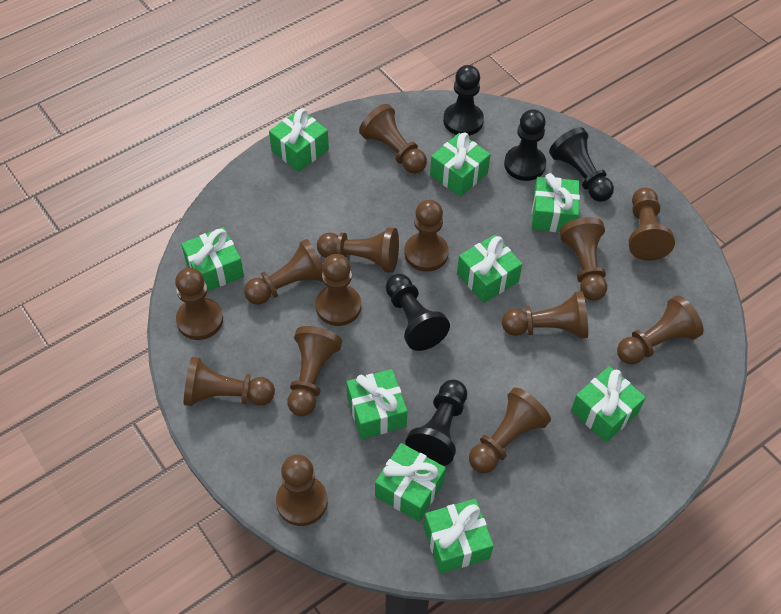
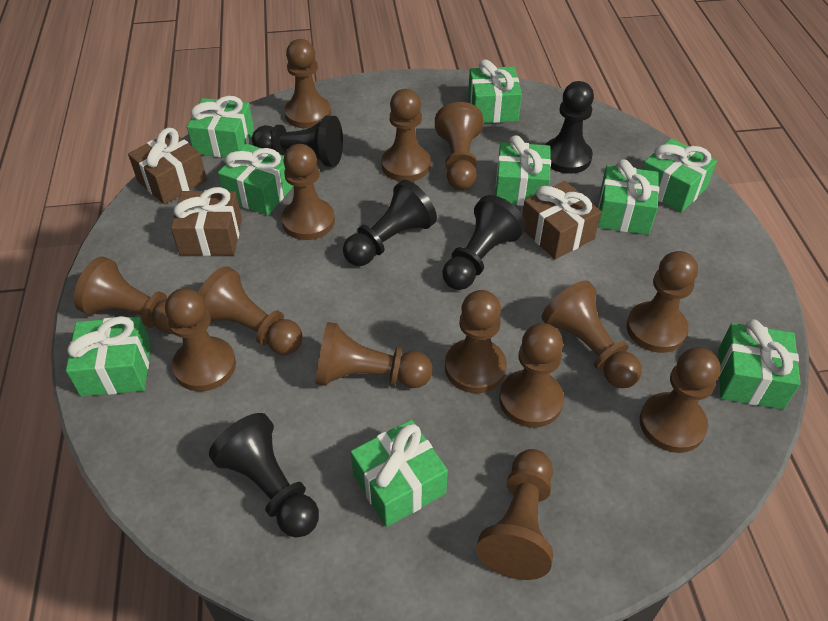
brown gift: 0 -> 3

